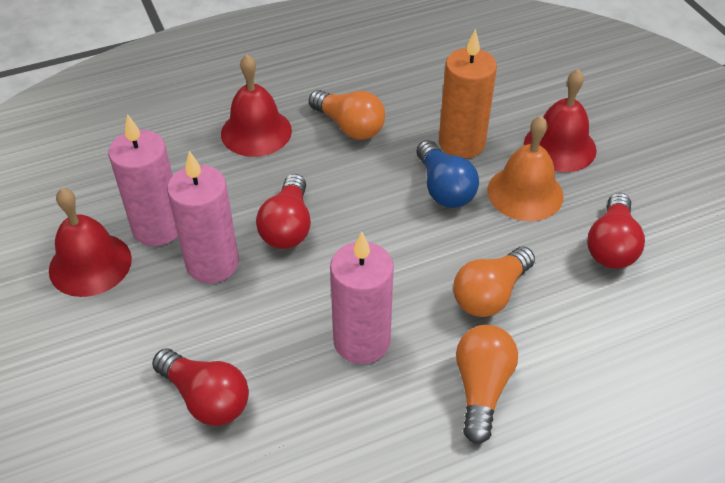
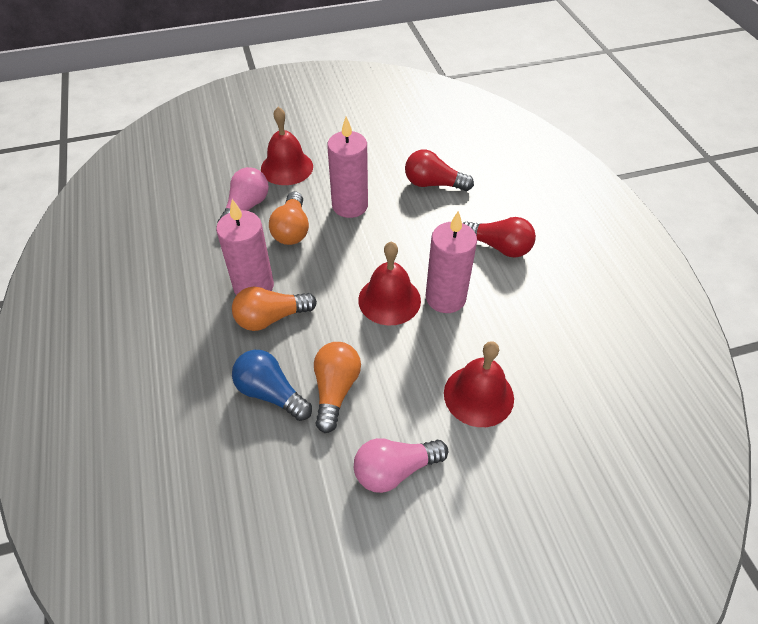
orange bell: 1 -> 0
orange candle: 1 -> 0
pink light bulb: 0 -> 2
red light bulb: 3 -> 2

